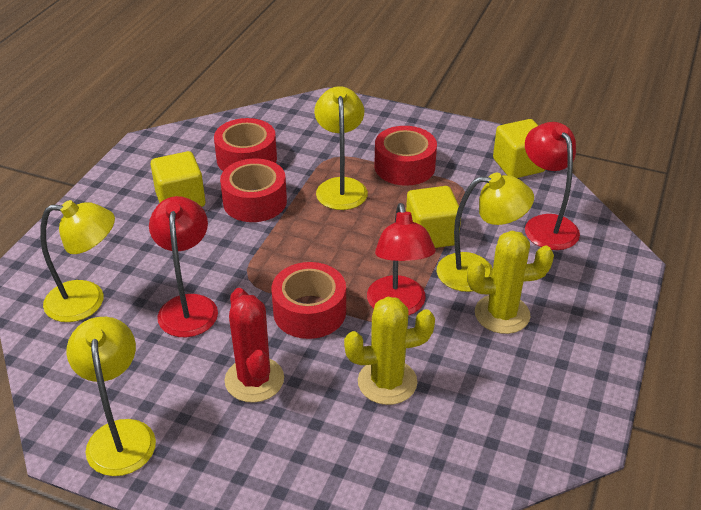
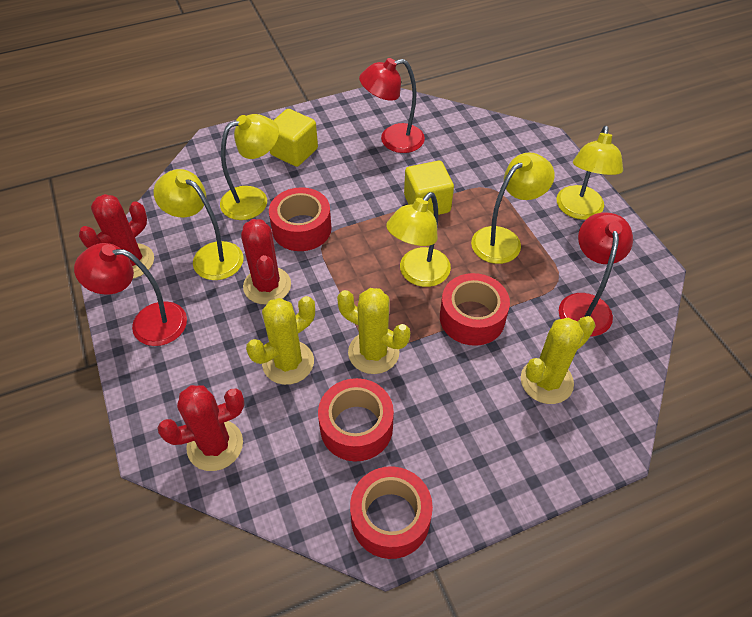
red cactus: 1 -> 3
yellow cactus: 2 -> 3
yellow cube: 3 -> 2
yellow lamp: 4 -> 5

